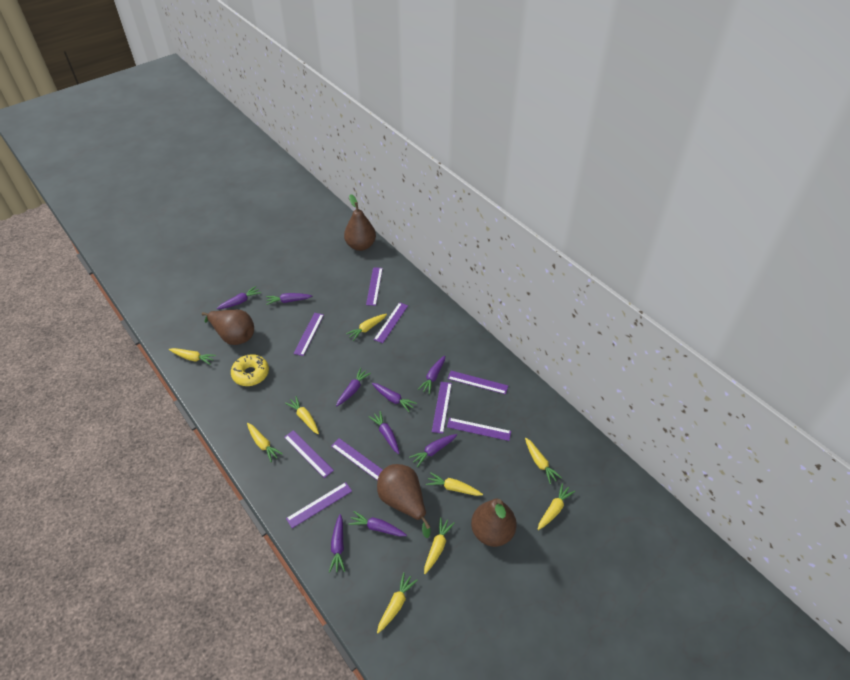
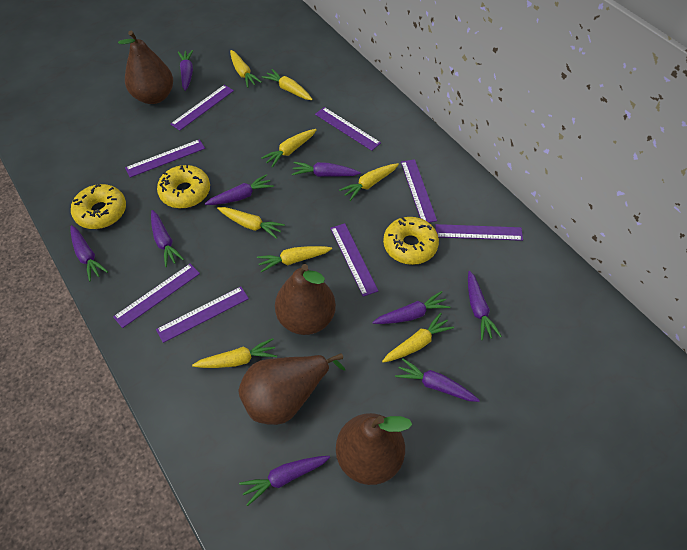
purple ruler: 9 -> 8
yellow carrot: 9 -> 8
yellow donut: 1 -> 3

